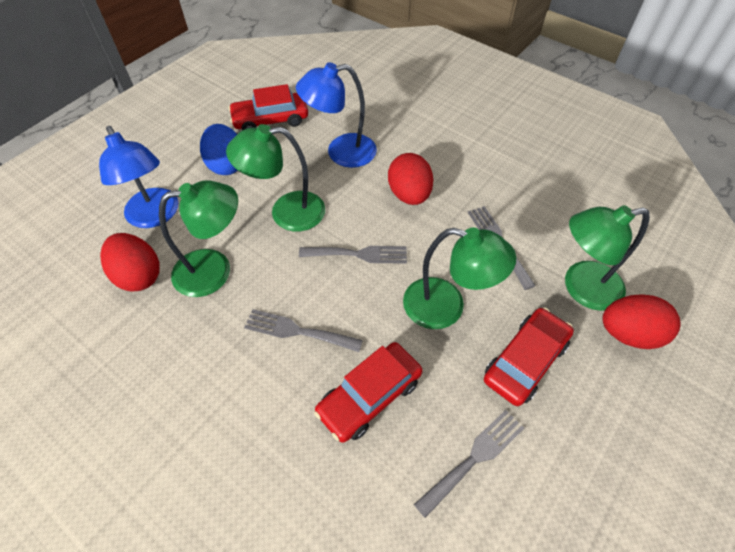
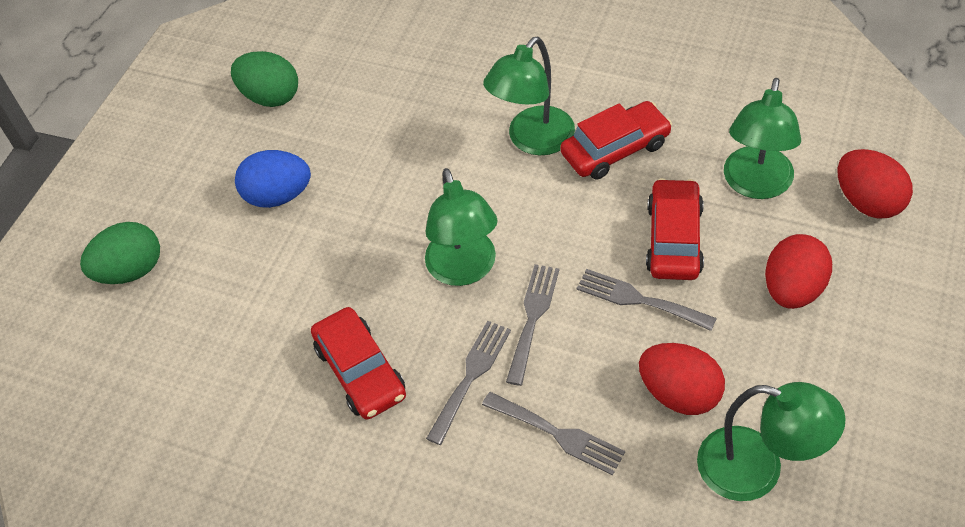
blue lamp: 2 -> 0
green egg: 0 -> 2

